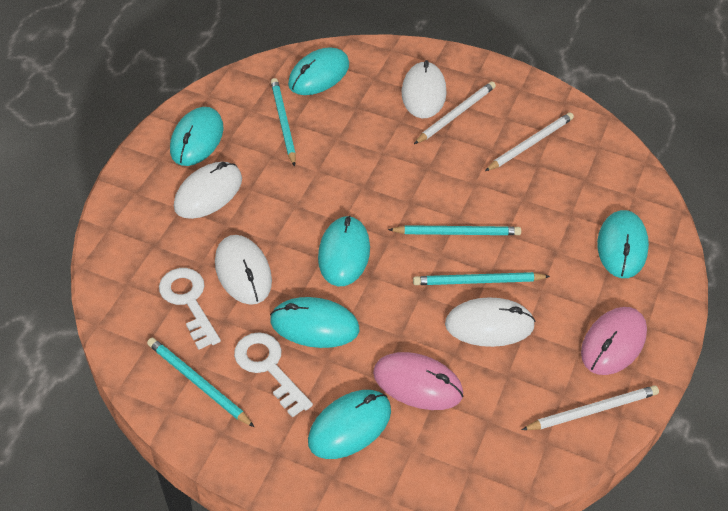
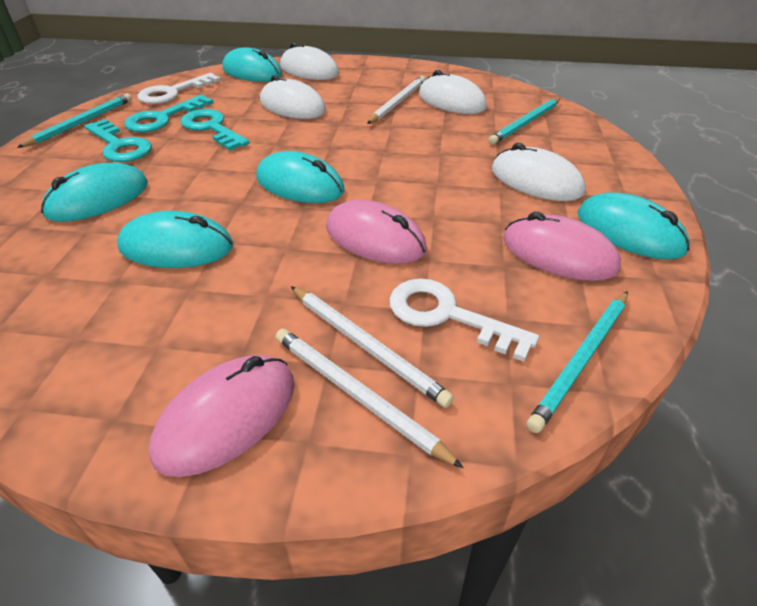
pink mouse: 2 -> 3
turquoise key: 0 -> 3
turquoise mouse: 6 -> 5
turquoise pencil: 4 -> 3

